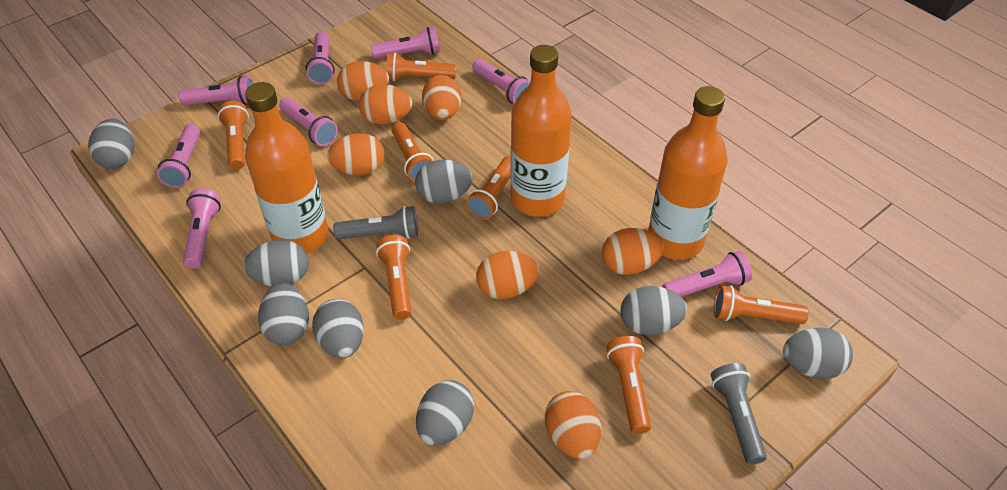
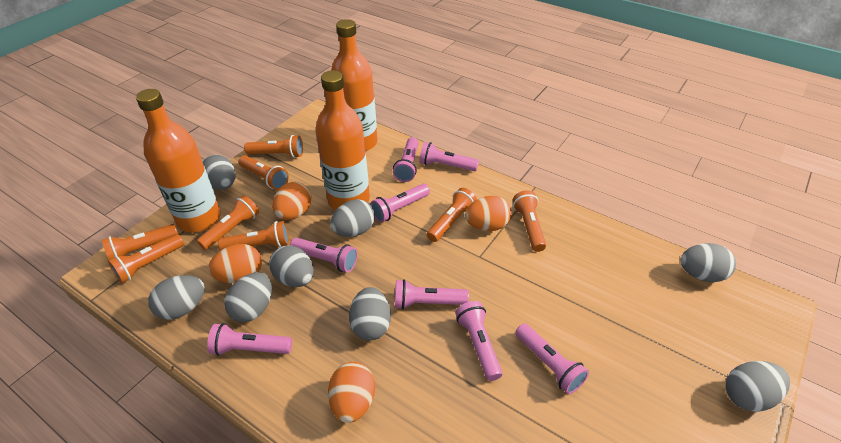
grey flashlight: 2 -> 0
orange egg: 7 -> 4
orange flashlight: 7 -> 8

